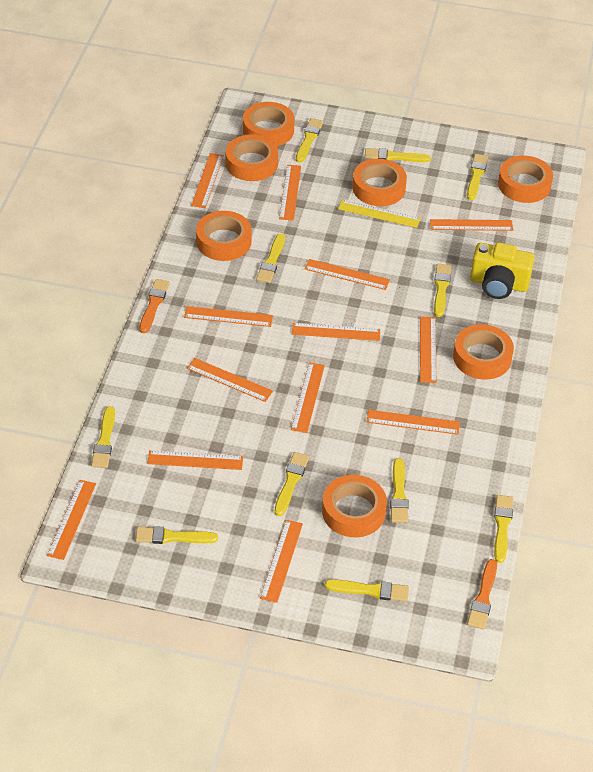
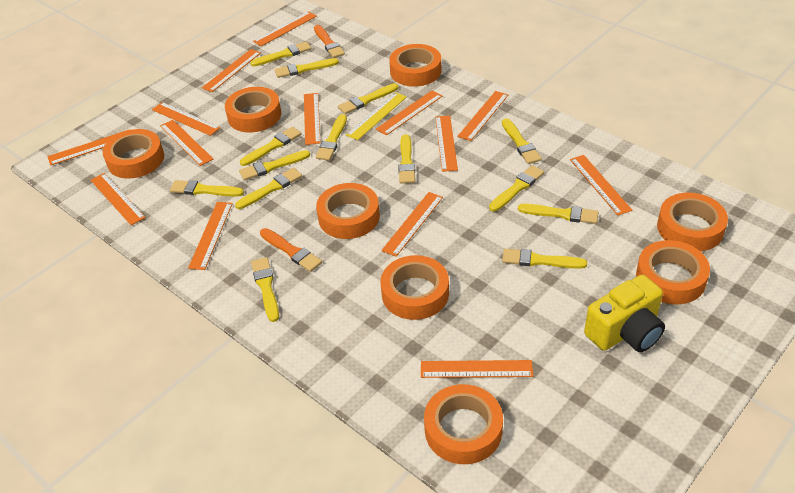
orange ruler: 13 -> 14
orange tape: 7 -> 8
yellow brush: 11 -> 14

